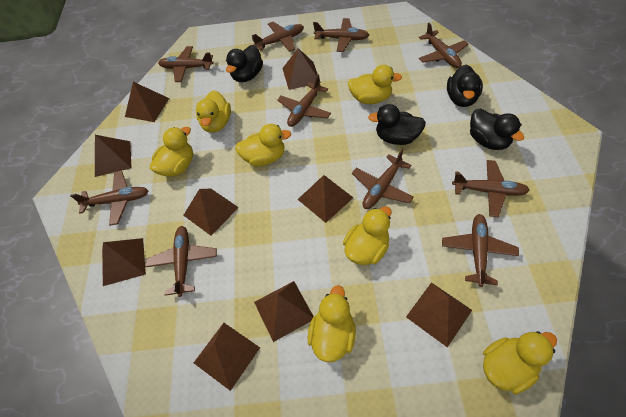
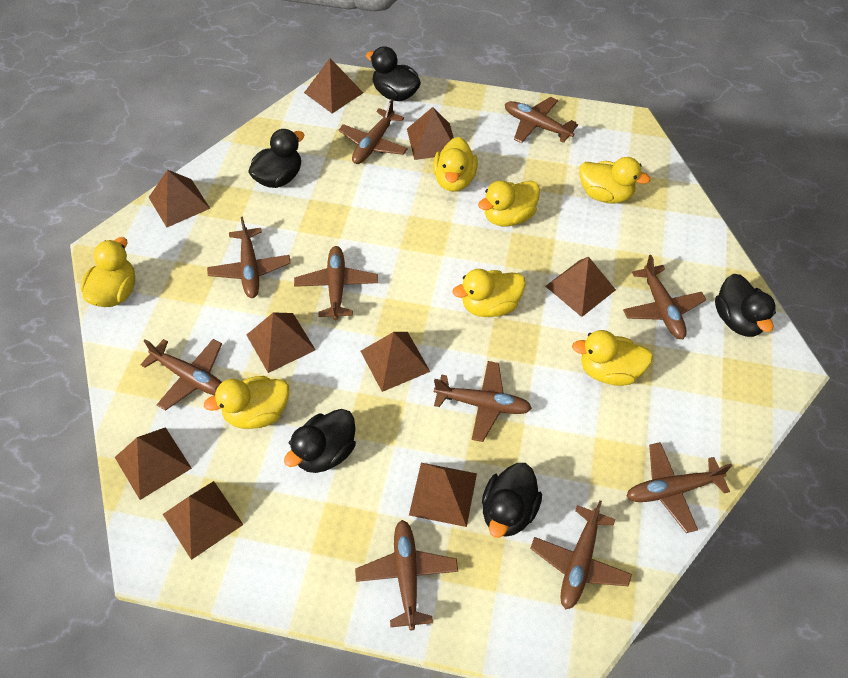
black duck: 4 -> 5

